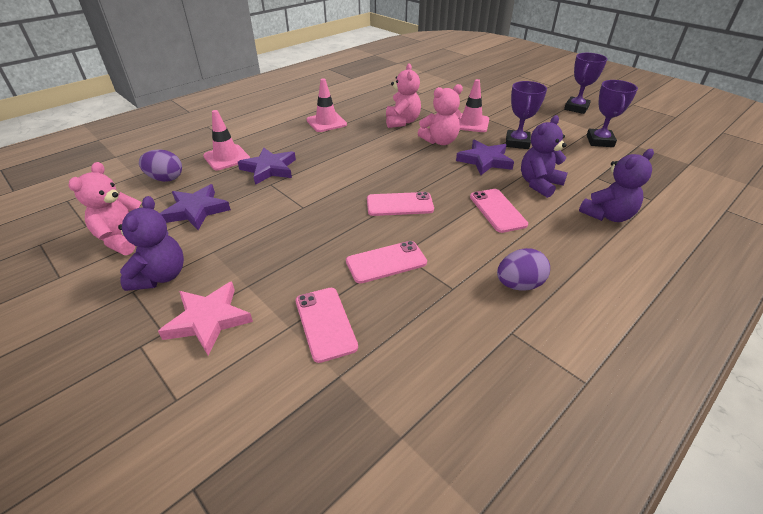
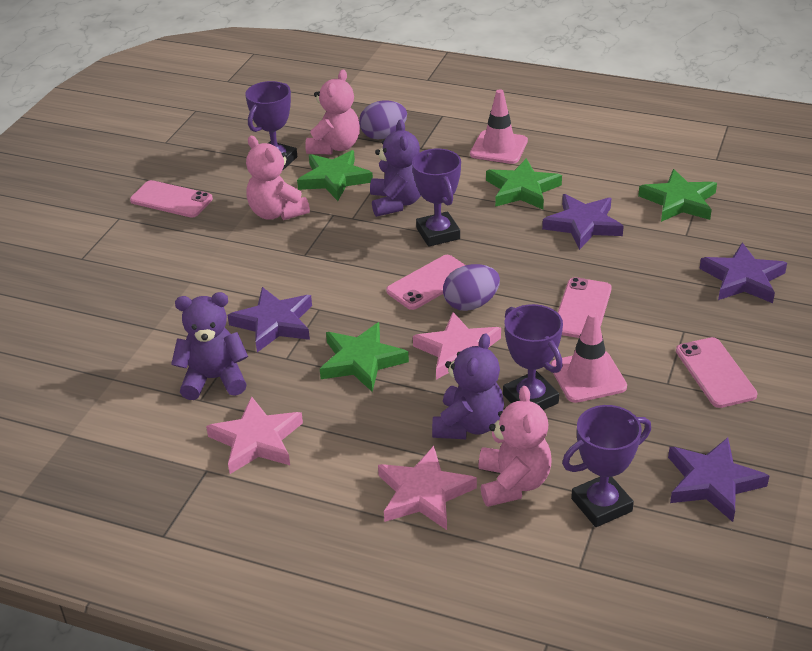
green star: 0 -> 4
pink star: 1 -> 3
pink traffic cone: 3 -> 2
purple star: 3 -> 4
purple trophy: 3 -> 4

